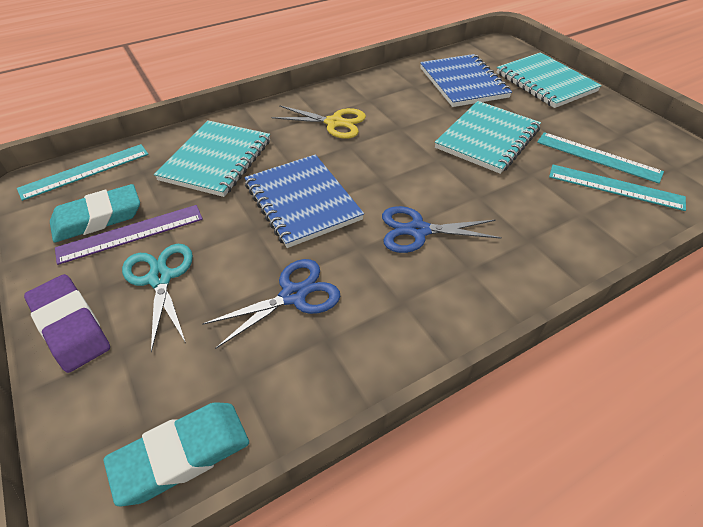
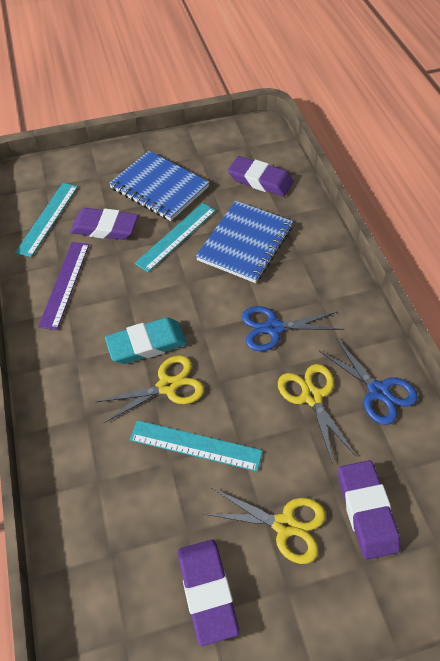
purple eraser: 1 -> 4
turquoise eraser: 2 -> 1
turquoise notebook: 3 -> 0
turquoise scissors: 1 -> 0
yellow scissors: 1 -> 3

